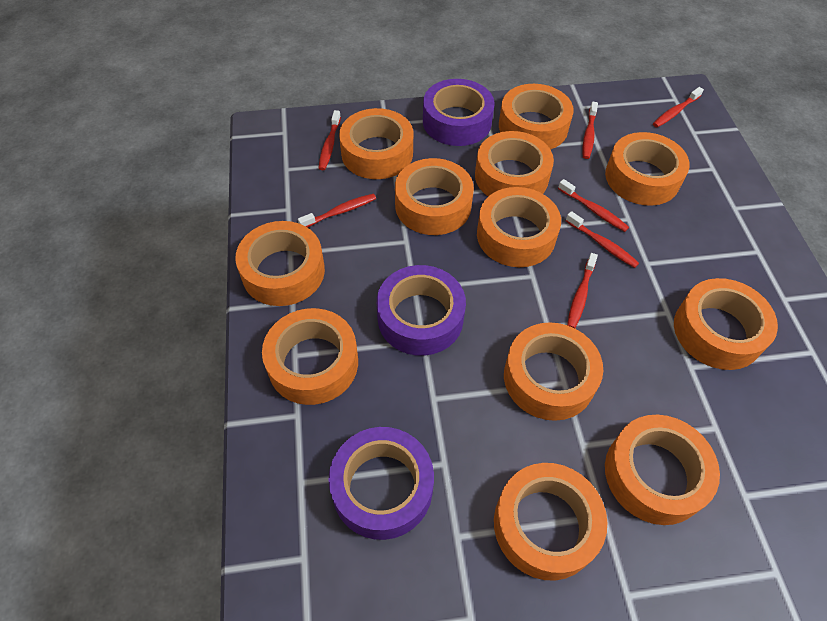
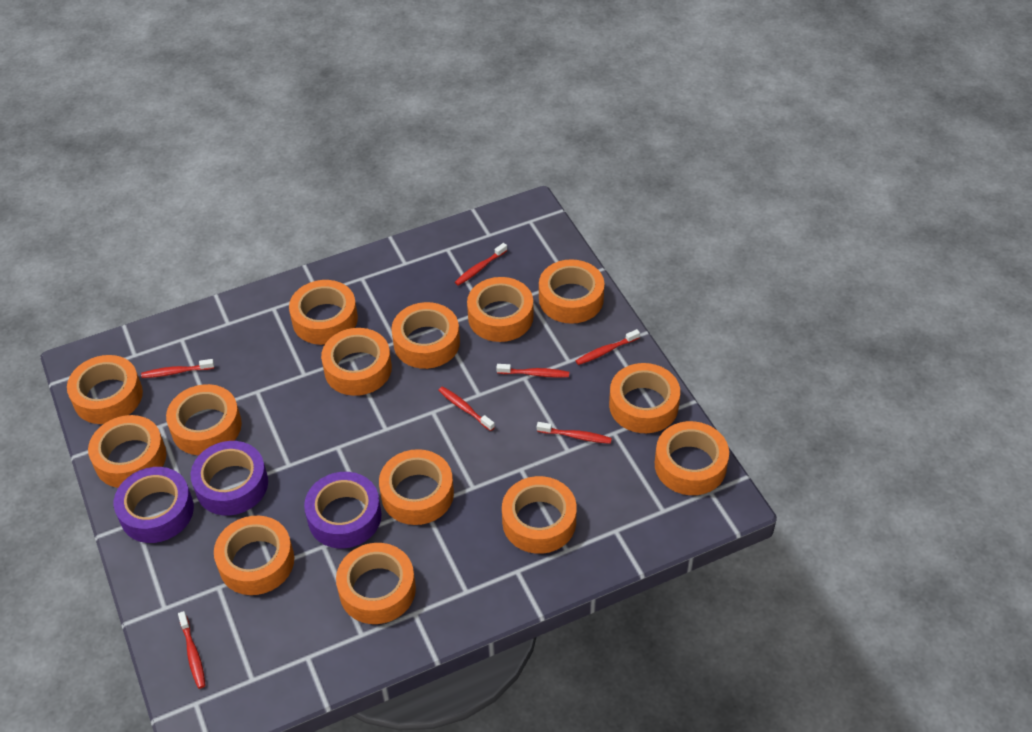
orange tape: 12 -> 14

